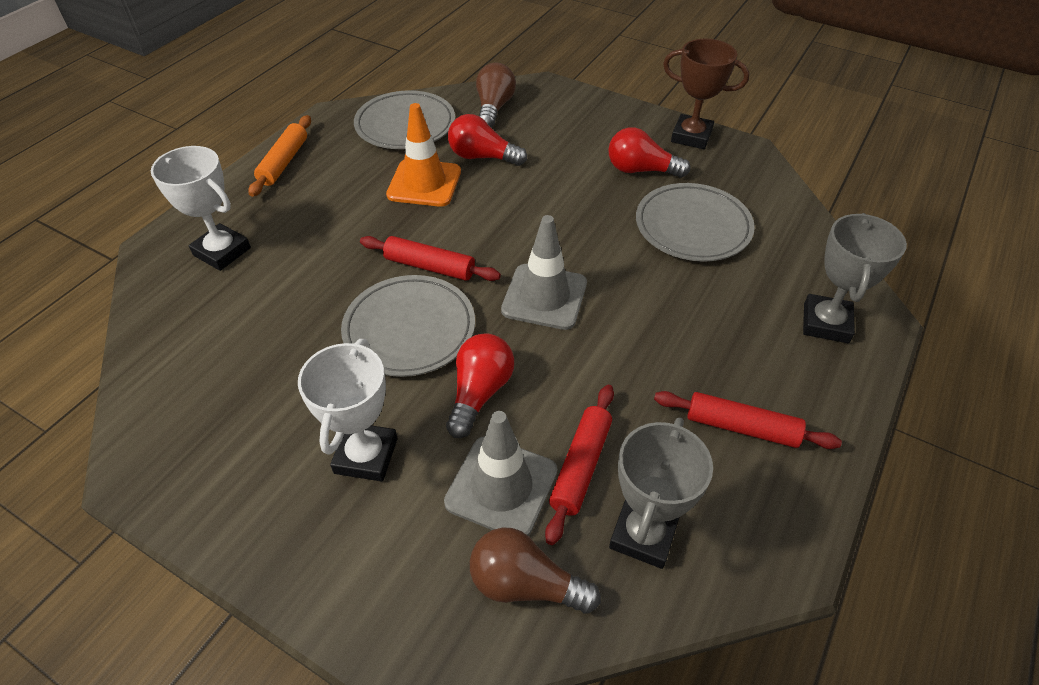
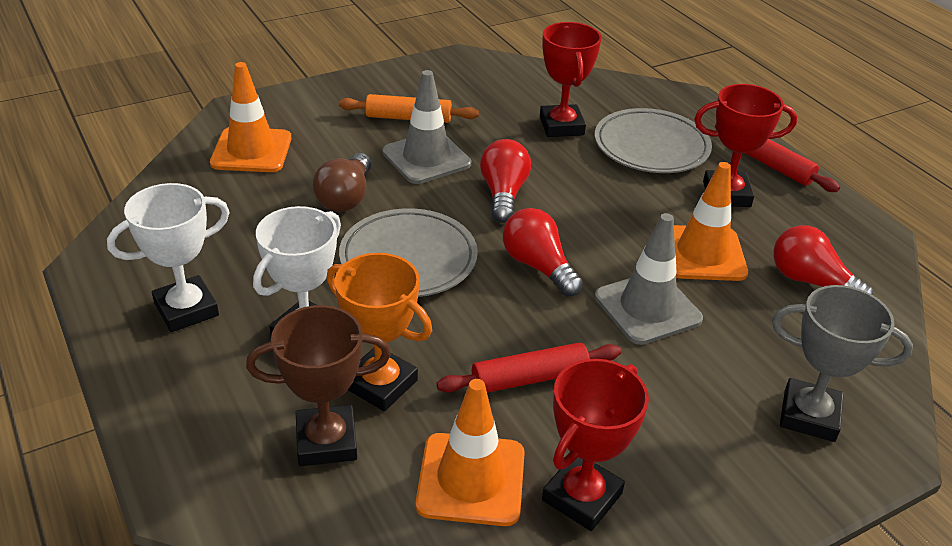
brown light bulb: 2 -> 1
grey plate: 3 -> 2
grey trophy: 2 -> 1
orange traffic cone: 1 -> 3
orange trophy: 0 -> 1
red rolling pin: 3 -> 2
red trophy: 0 -> 3

